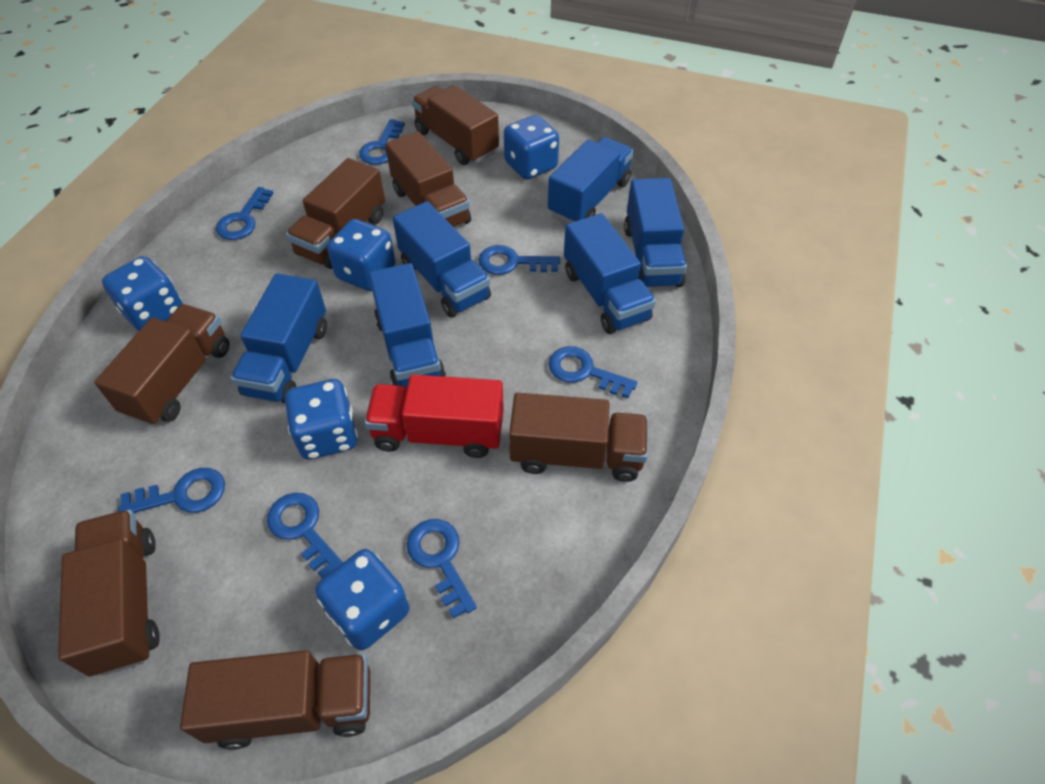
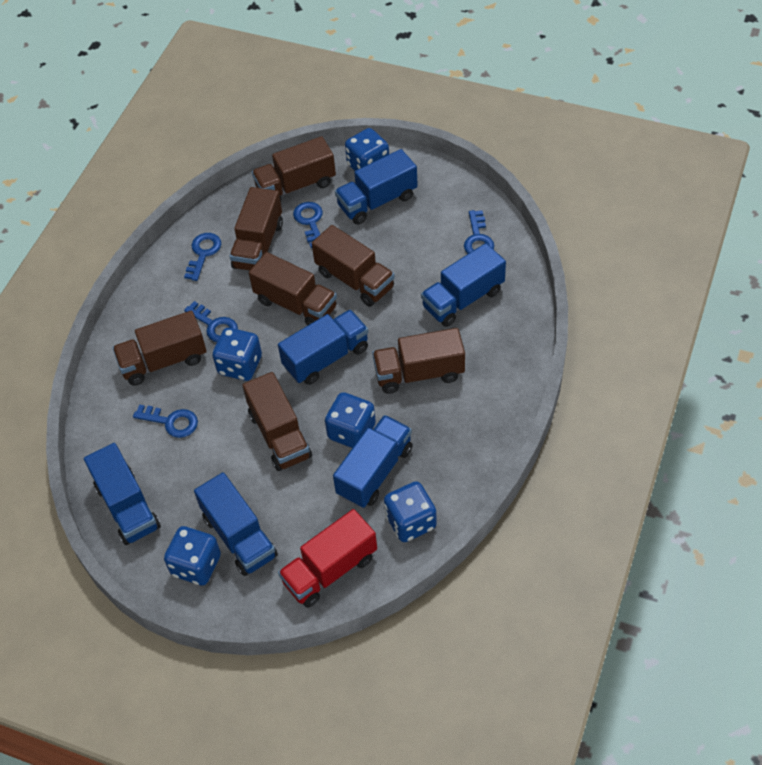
blue key: 7 -> 5

